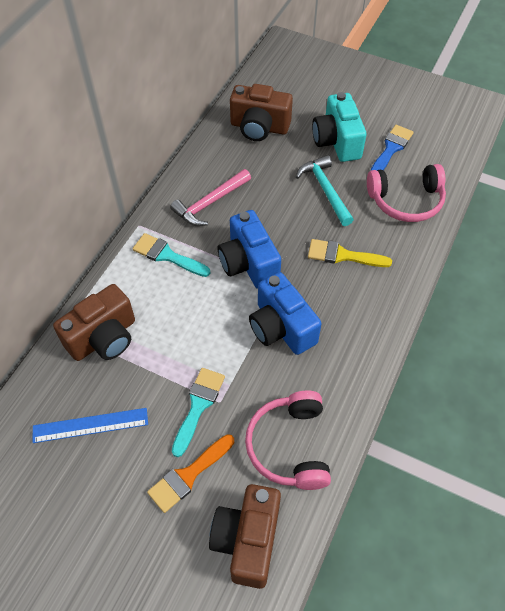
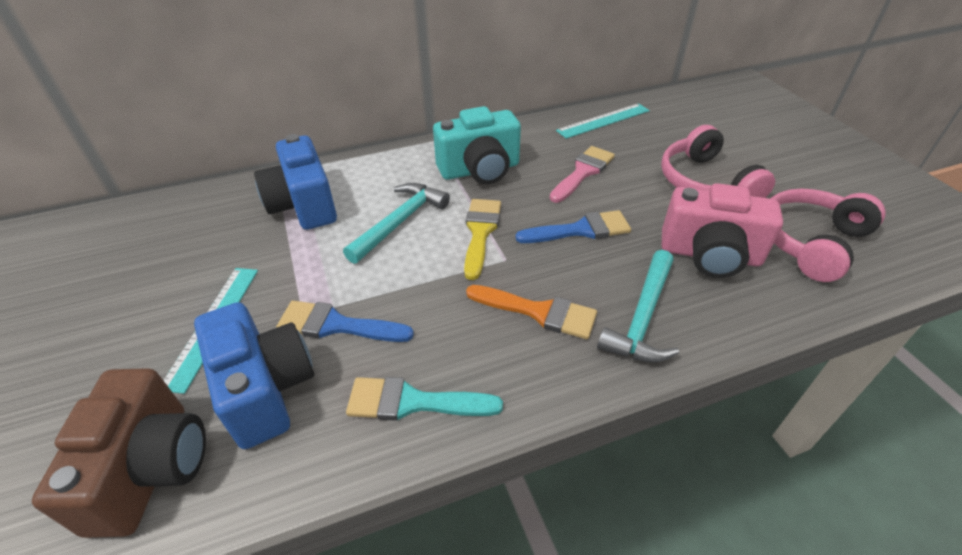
blue brush: 1 -> 2
blue ruler: 1 -> 0
brown camera: 3 -> 1
pink brush: 0 -> 1
pink camera: 0 -> 1
pink hammer: 1 -> 0
turquoise brush: 2 -> 1
turquoise hammer: 1 -> 2
turquoise ruler: 0 -> 2

